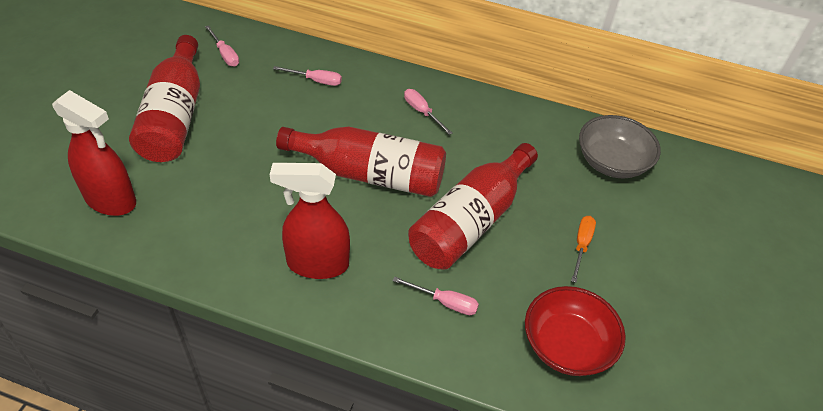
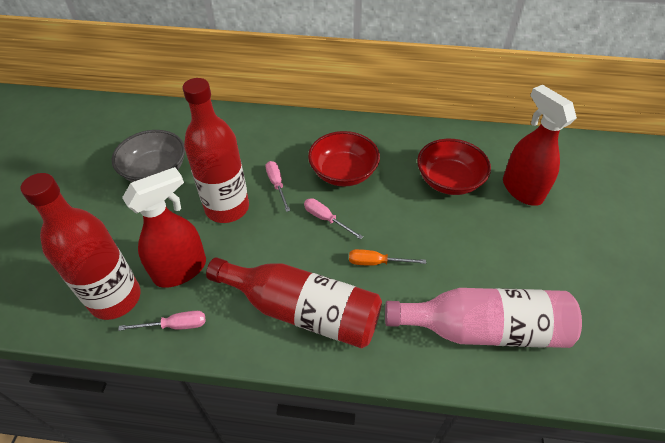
pink bottle: 0 -> 1
pink screwdriver: 4 -> 3
red bowl: 1 -> 2

